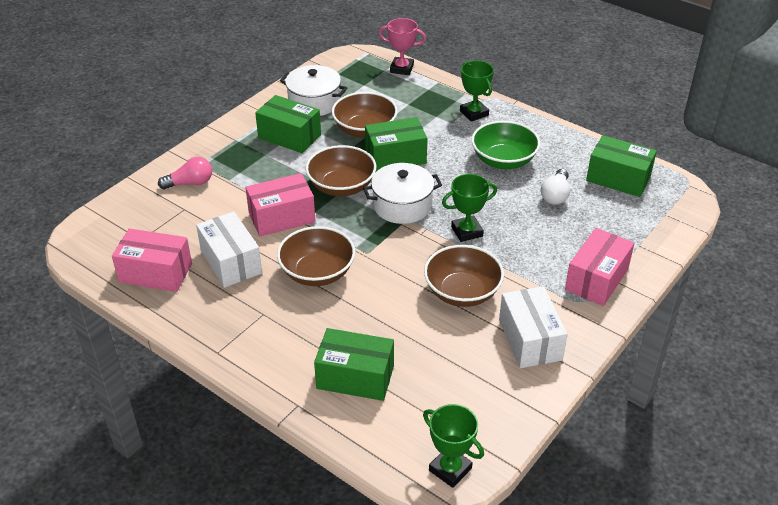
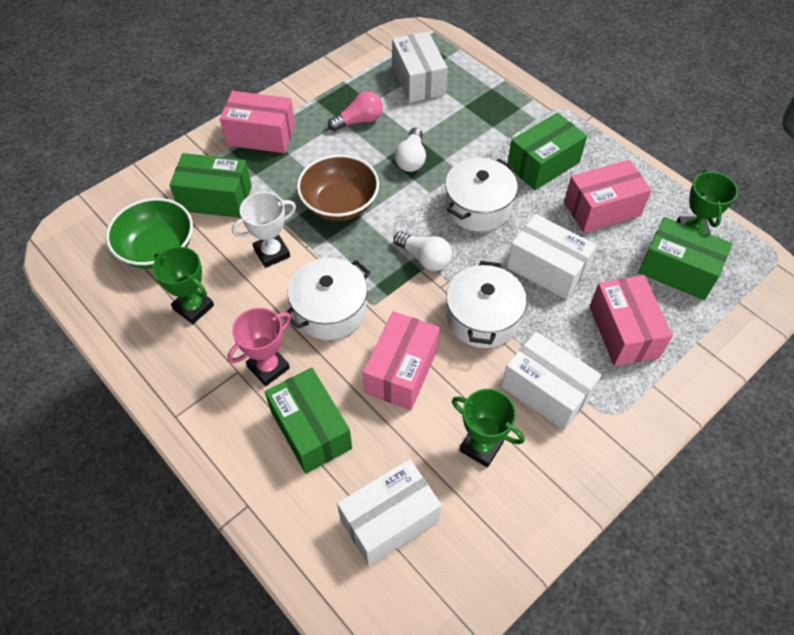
brown bowl: 4 -> 1
pink box: 3 -> 4
white box: 2 -> 4
white light bulb: 1 -> 2
white pot: 2 -> 3
white trophy: 0 -> 1

